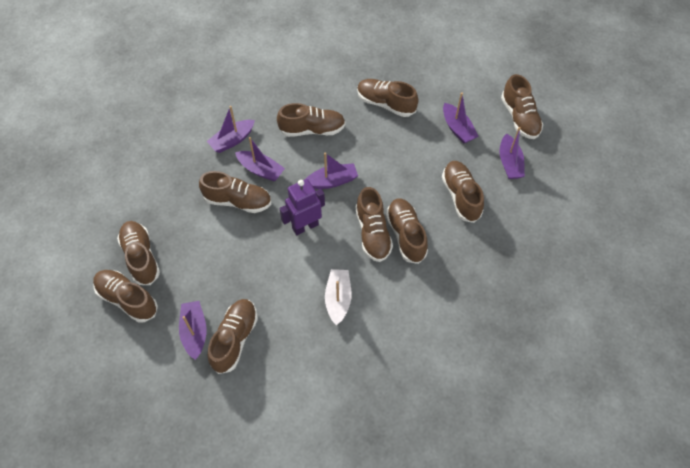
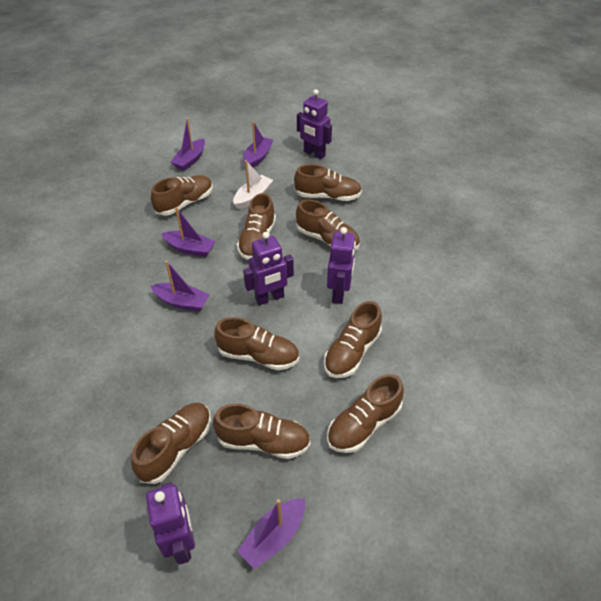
brown shoe: 10 -> 9
purple boat: 6 -> 5
purple robot: 1 -> 4

